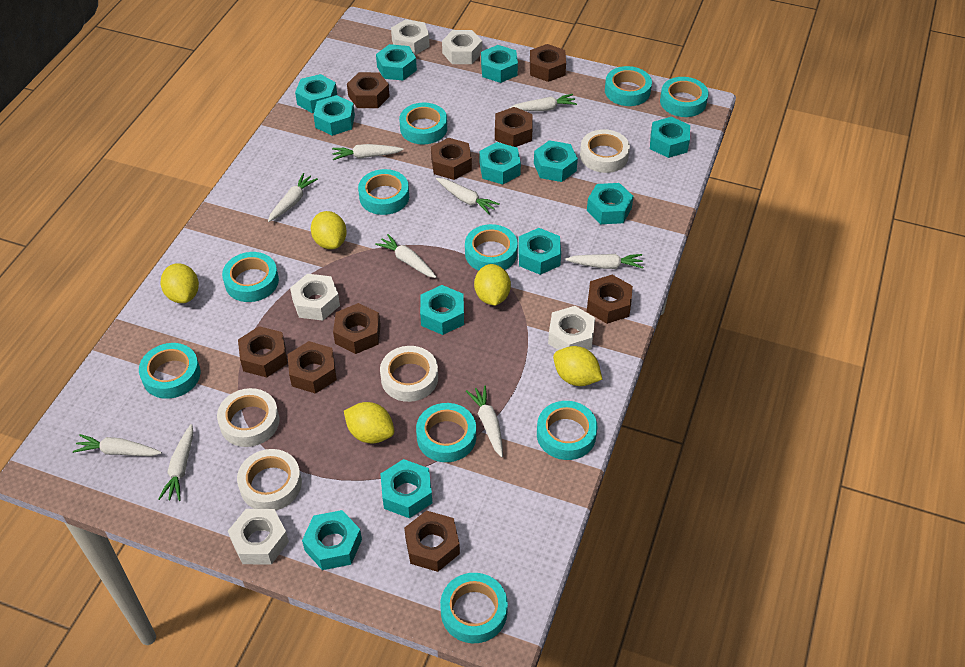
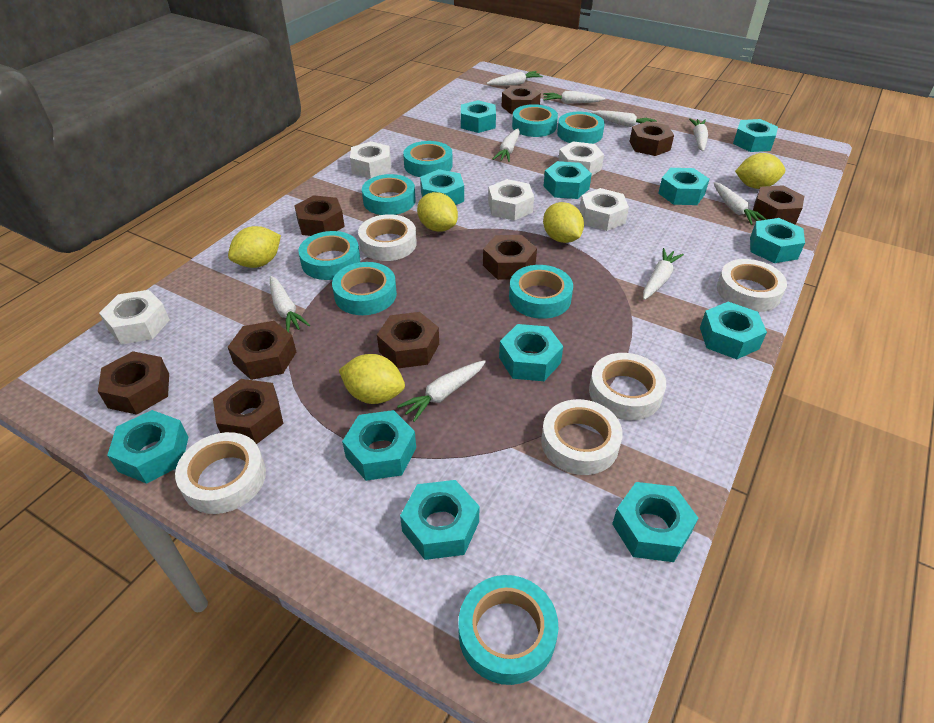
turquoise tape: 10 -> 8
white tape: 4 -> 5

